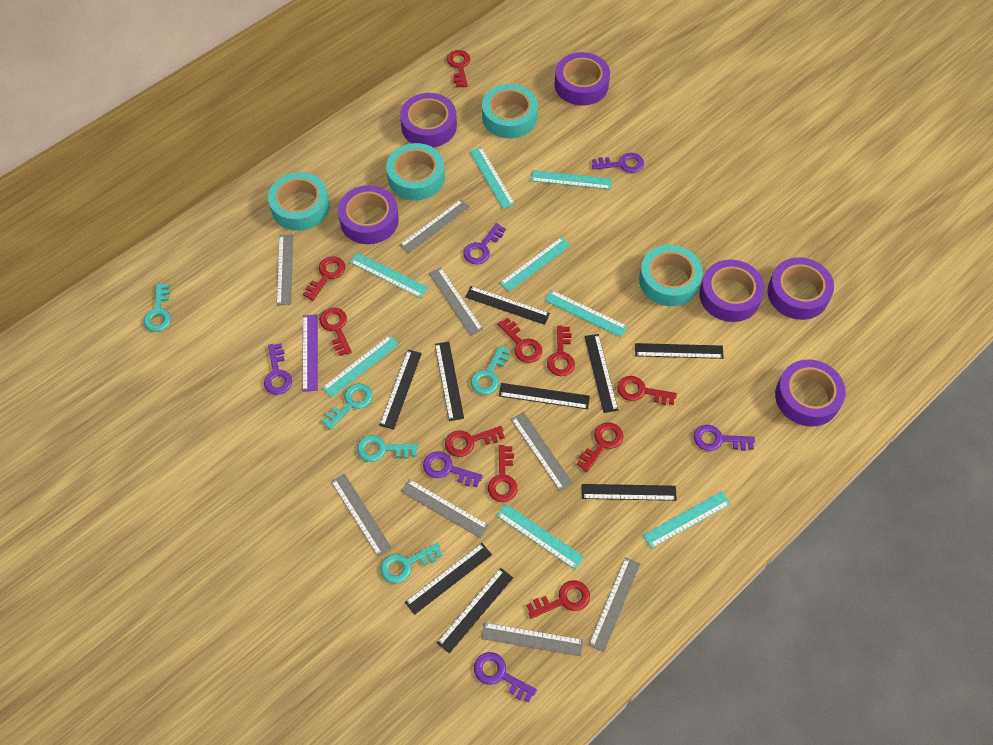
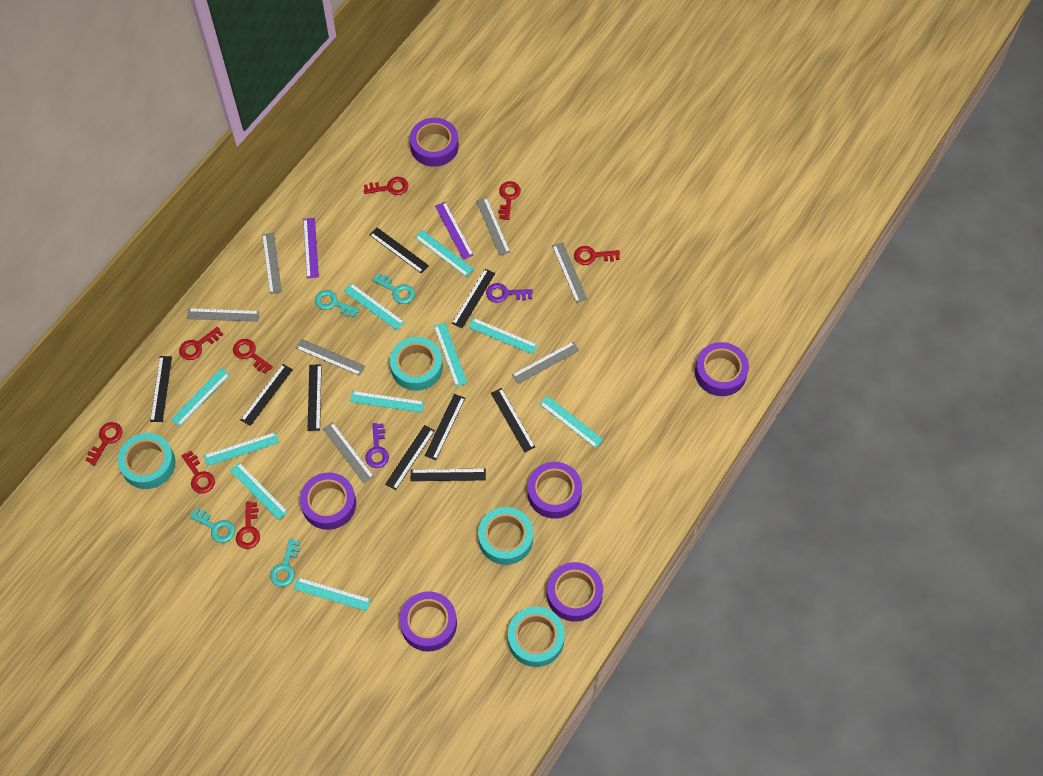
grey ruler: 8 -> 7
purple key: 6 -> 2
purple ruler: 1 -> 2
red key: 10 -> 8
turquoise key: 5 -> 4
turquoise ruler: 8 -> 10

